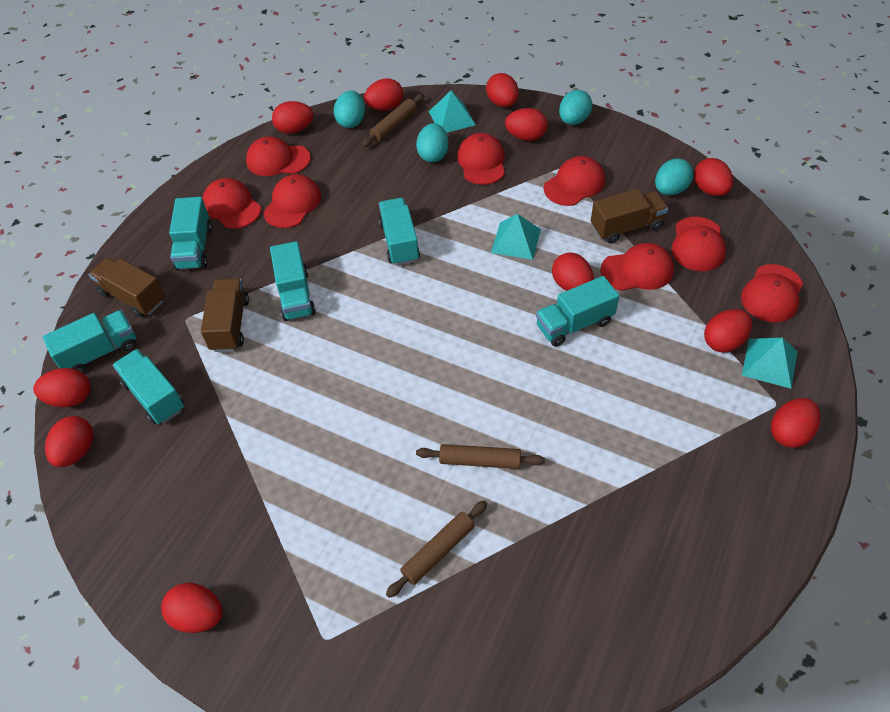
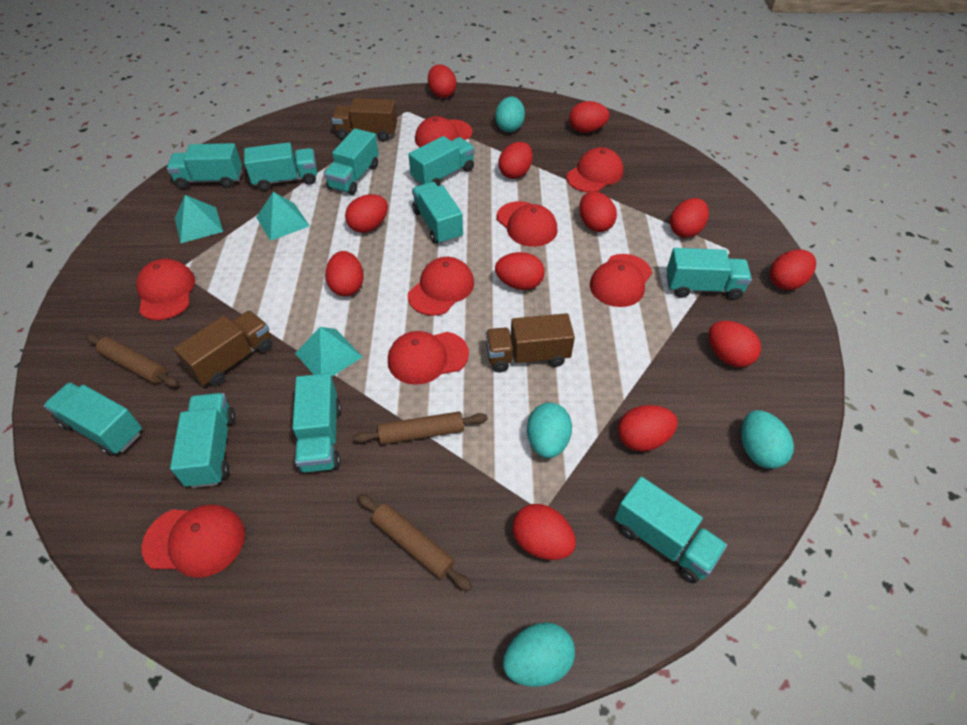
red egg: 11 -> 12
turquoise truck: 6 -> 10

